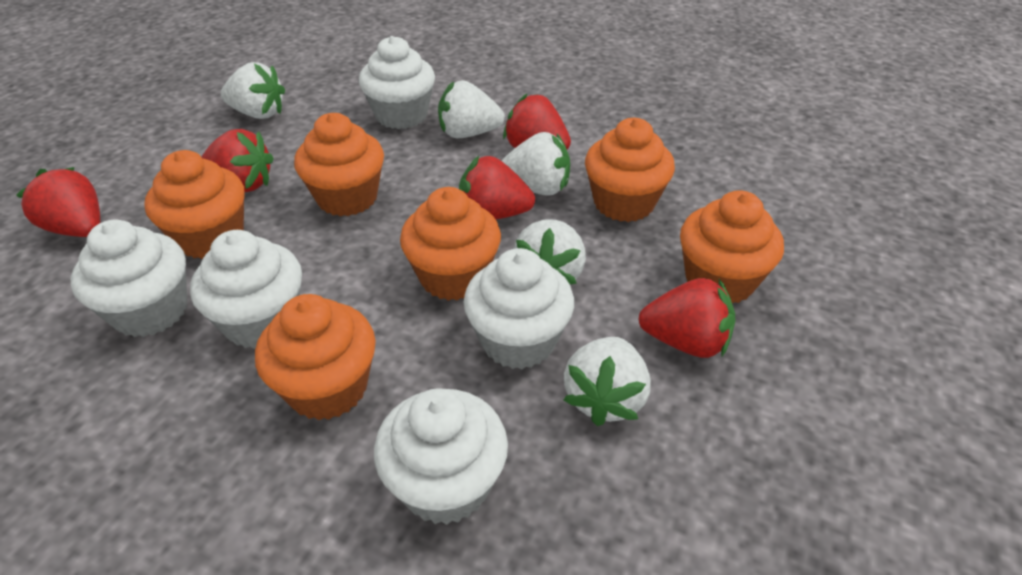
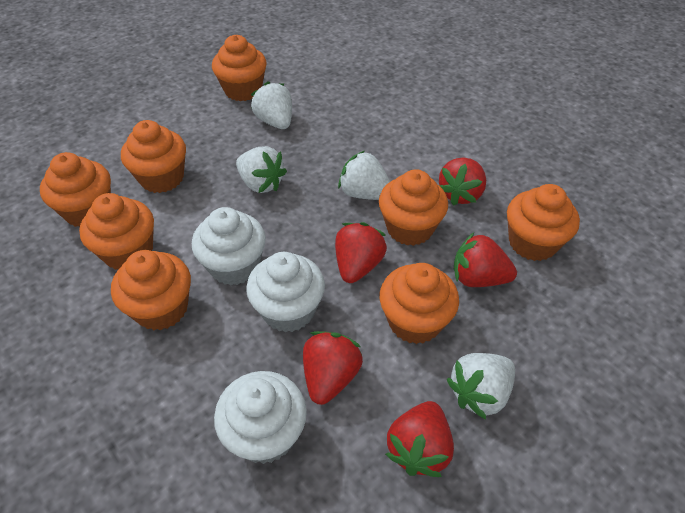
orange cupcake: 6 -> 8
white cupcake: 5 -> 3
white strawberry: 5 -> 4

